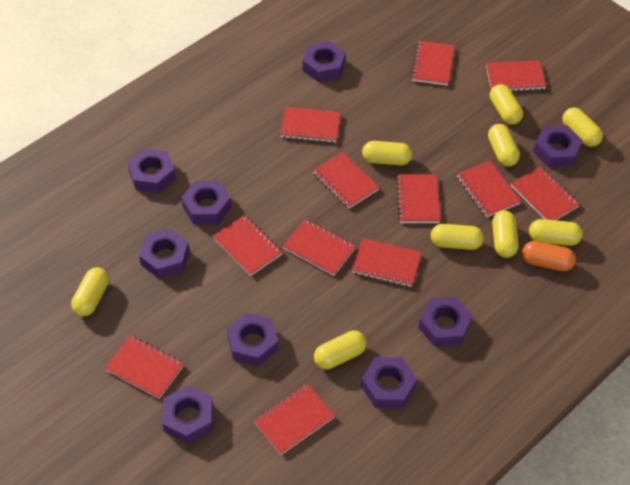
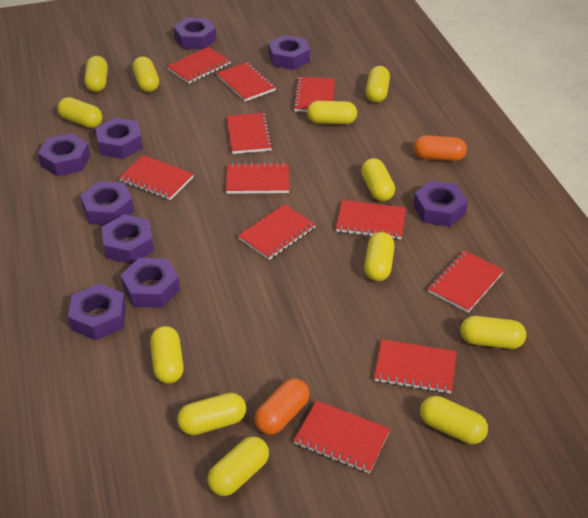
orange capsule: 1 -> 2
red notebook: 12 -> 11
yellow capsule: 9 -> 12

